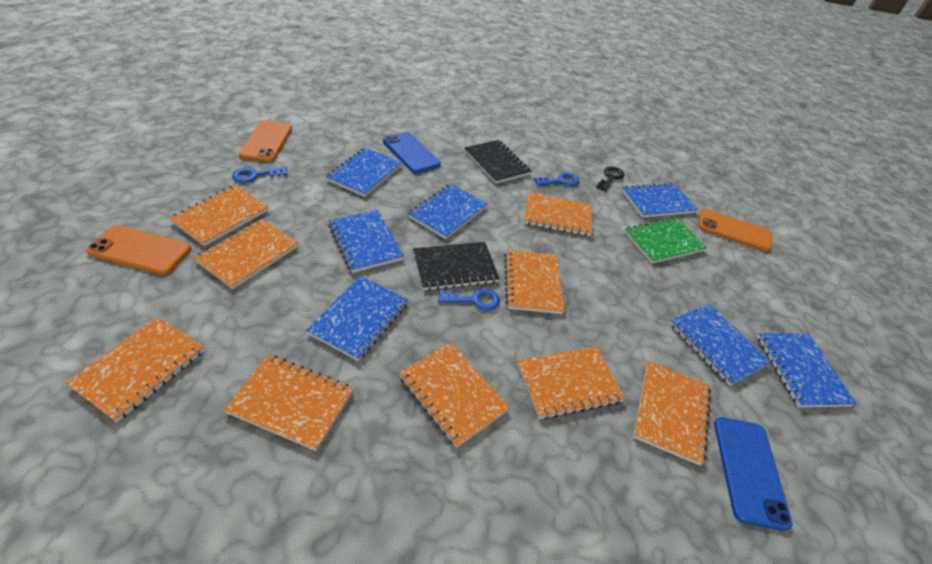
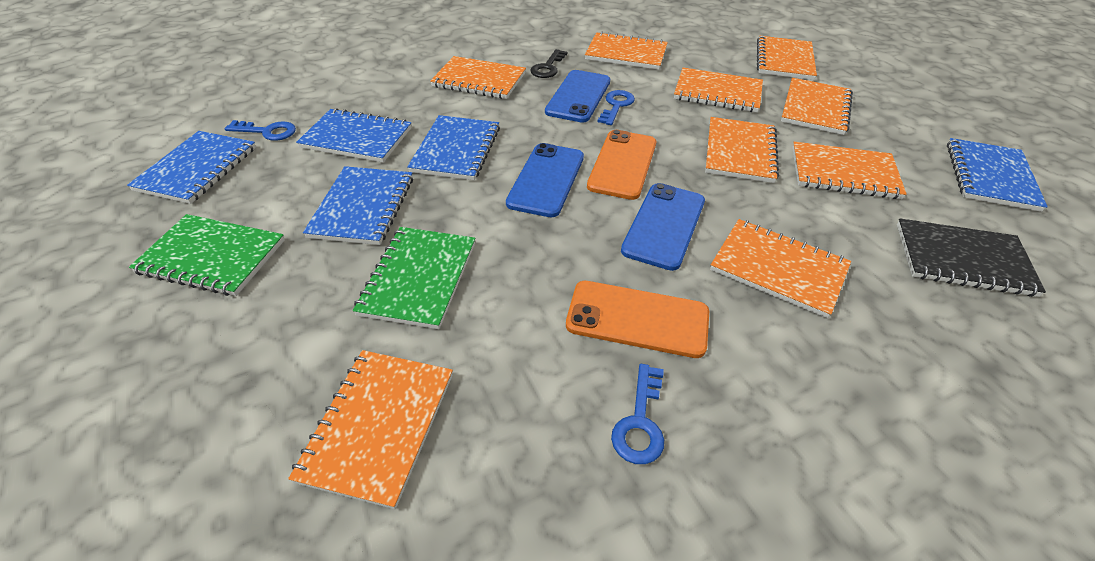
black notebook: 2 -> 1
blue notebook: 7 -> 5
blue phone: 2 -> 3
green notebook: 1 -> 2
orange phone: 3 -> 2

